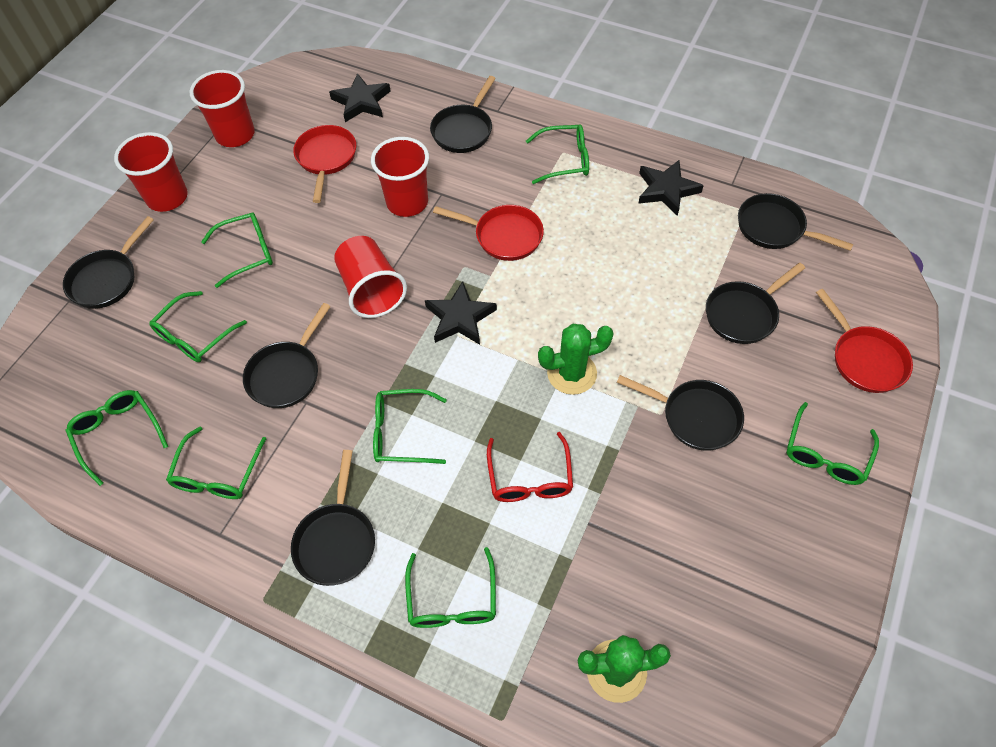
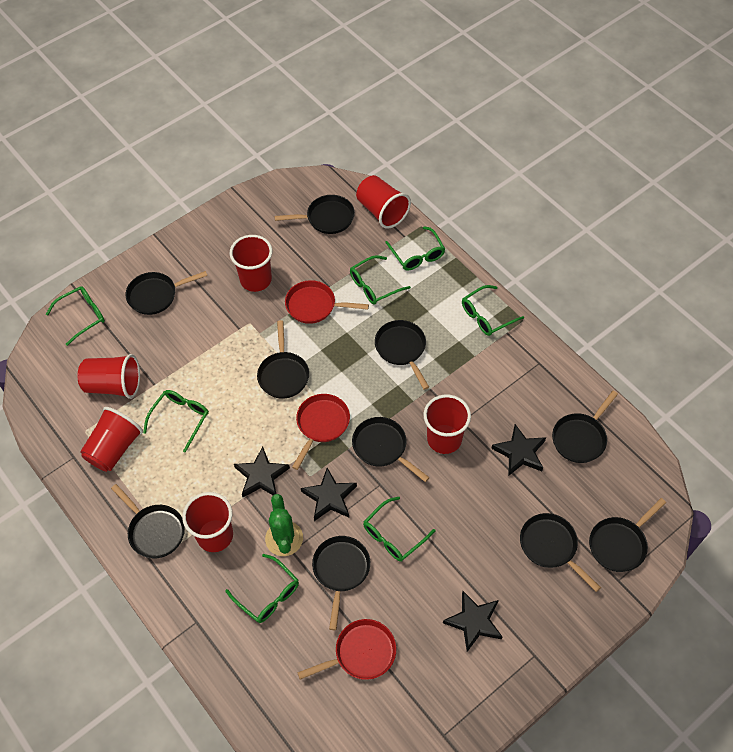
black pan: 7 -> 10
black star: 3 -> 4
green cactus: 2 -> 1
green glasses: 8 -> 7
red cup: 4 -> 6
red glasses: 1 -> 0

